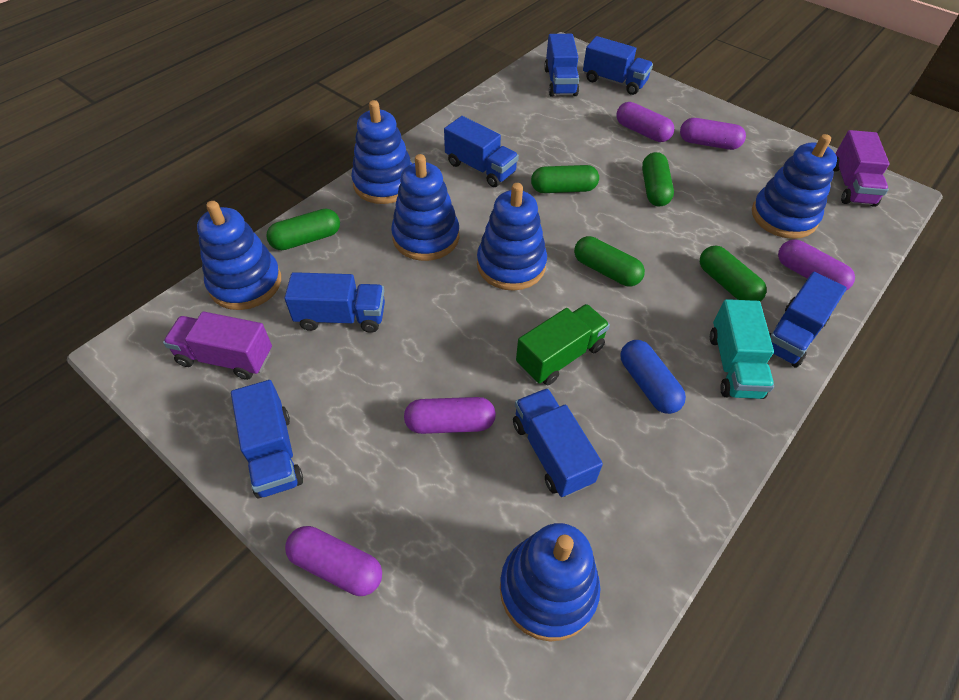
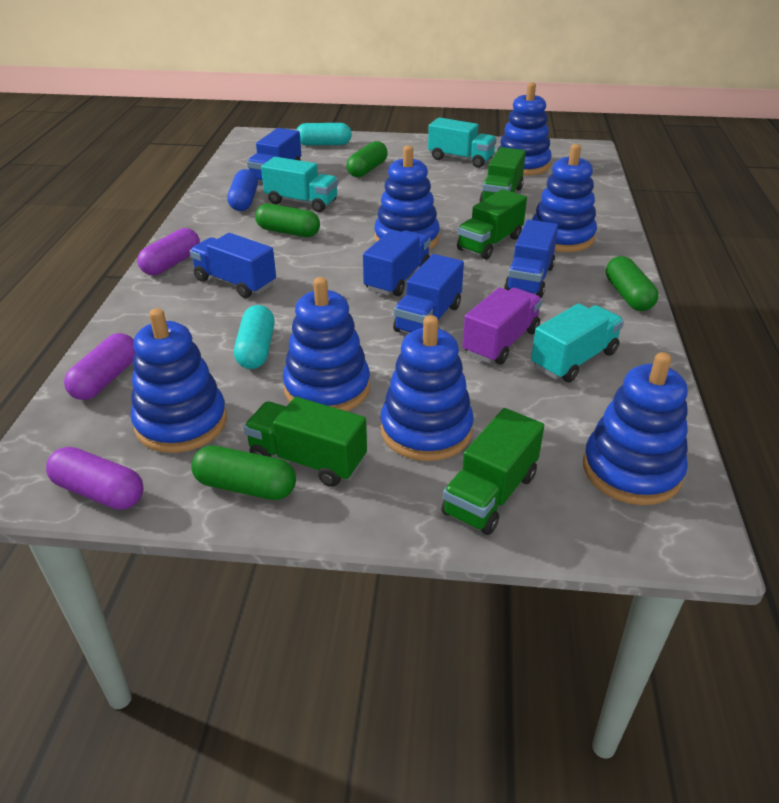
blue stacking toy: 6 -> 7
blue truck: 7 -> 5
green capsule: 5 -> 4
green truck: 1 -> 4
purple capsule: 5 -> 3
purple truck: 2 -> 1
turquoise capsule: 0 -> 2
turquoise truck: 1 -> 3

